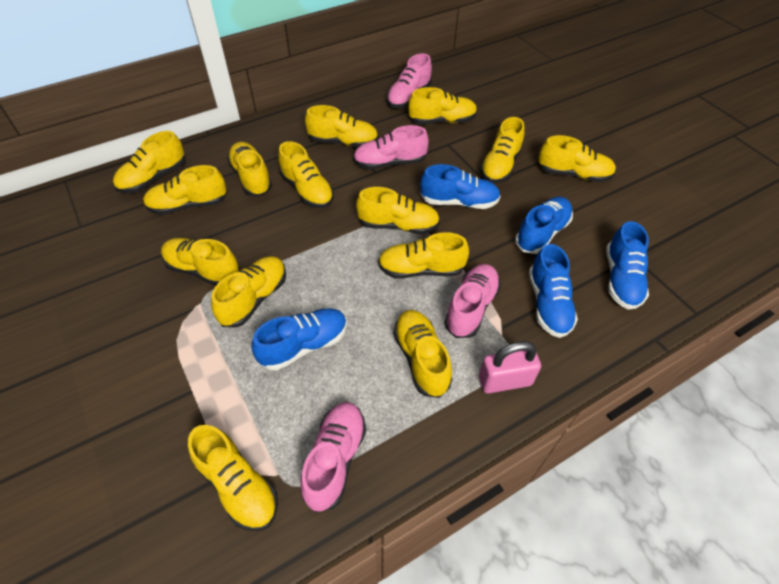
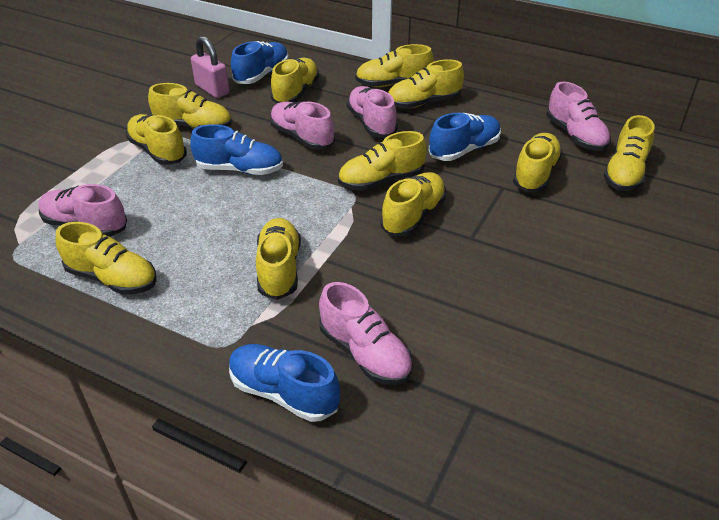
blue shoe: 5 -> 4
pink shoe: 4 -> 5
yellow shoe: 14 -> 11

